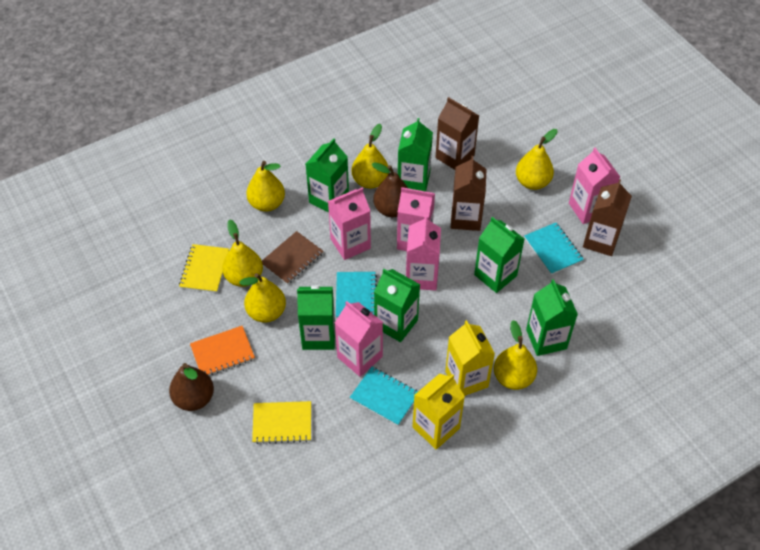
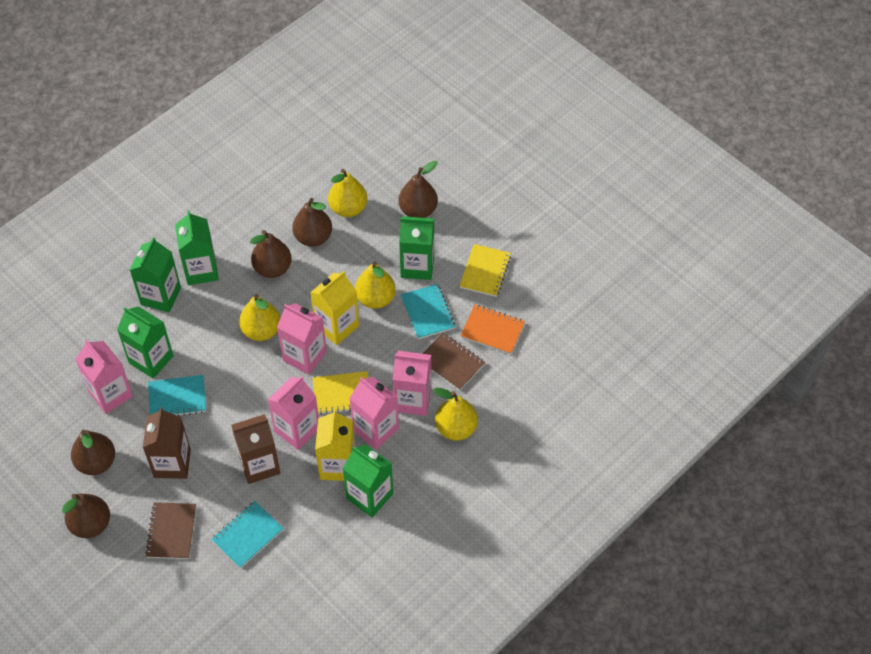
brown carton: 3 -> 2
brown notebook: 1 -> 2
brown pear: 2 -> 5
green carton: 6 -> 5
yellow pear: 6 -> 4

